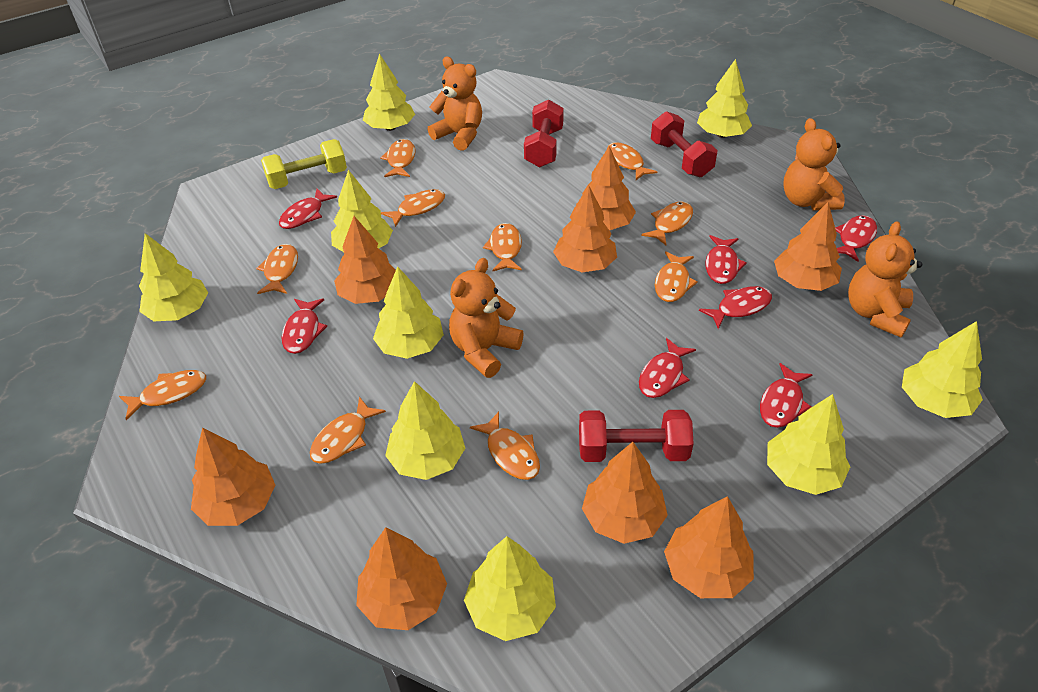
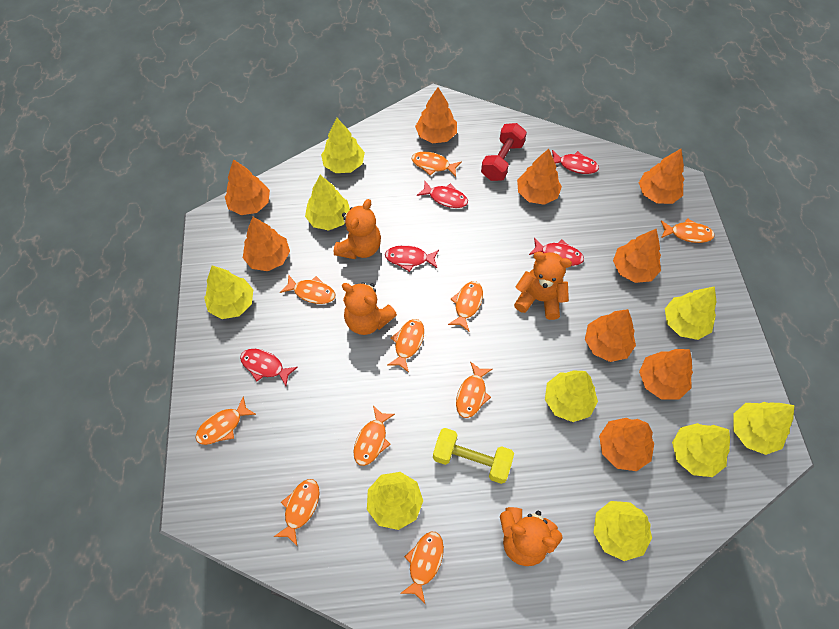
orange tree: 8 -> 9
red dumbbell: 3 -> 1
red fish: 7 -> 5

